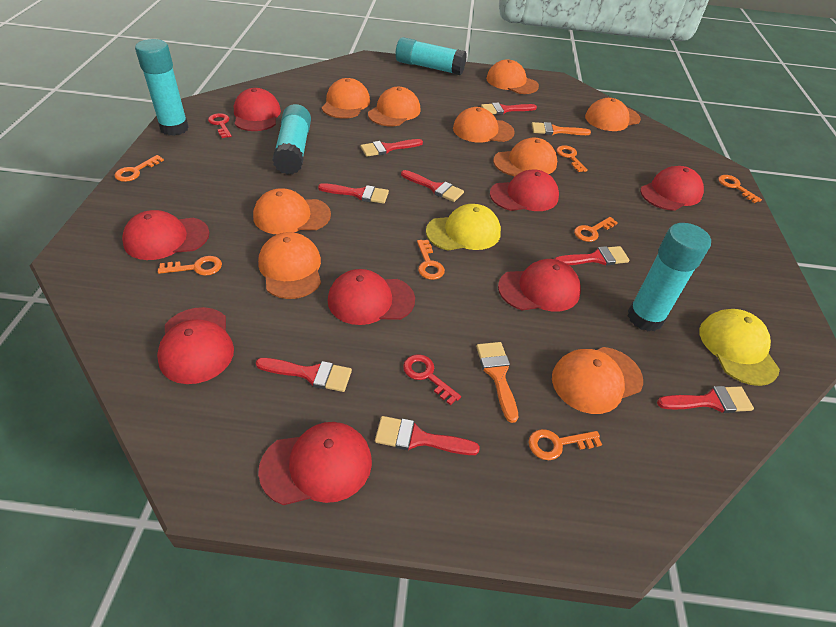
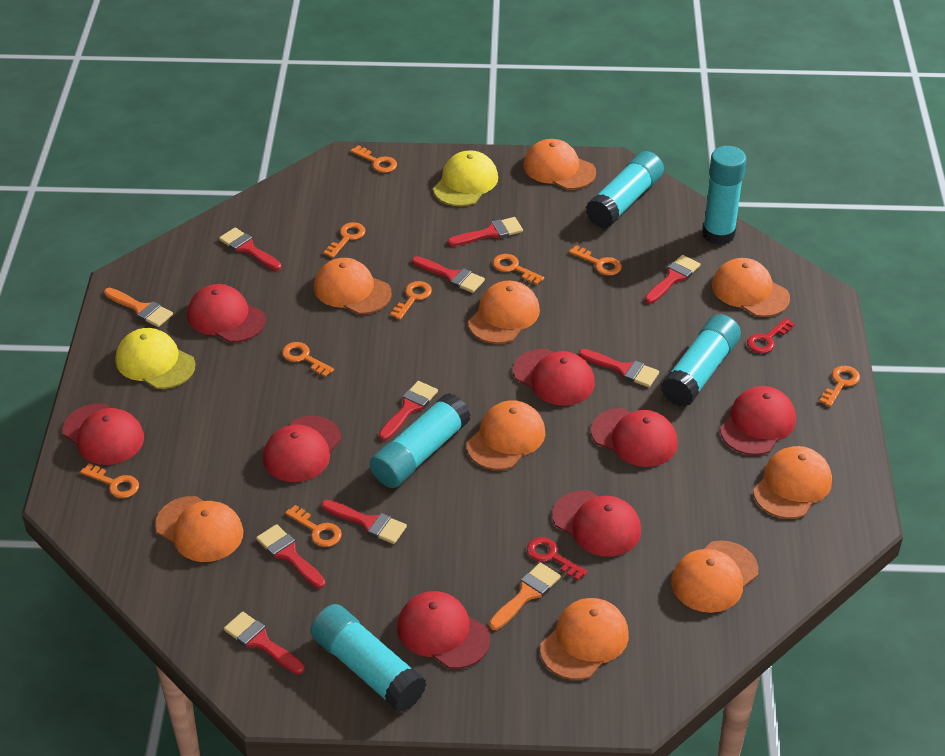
orange key: 7 -> 9
red brush: 8 -> 9
turquoise glue stick: 4 -> 5

